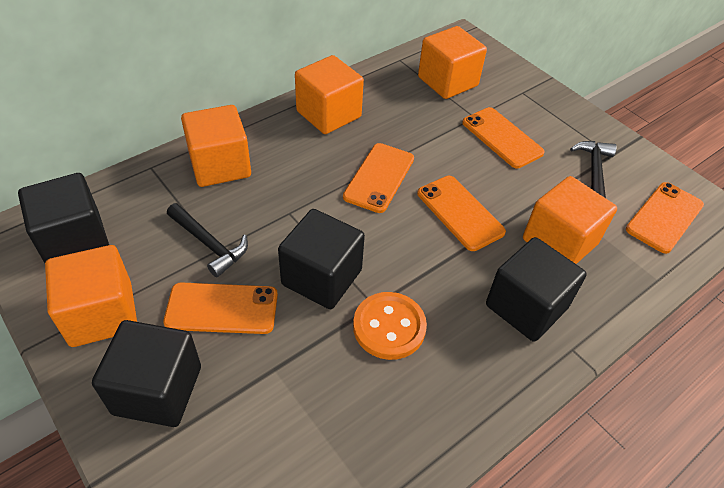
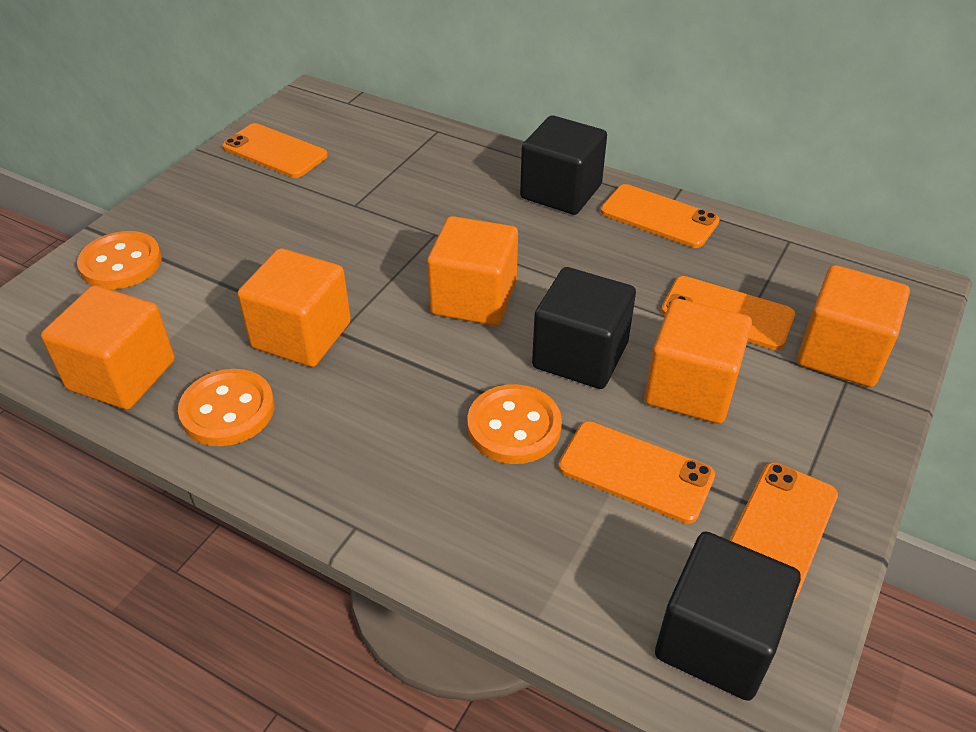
black cube: 4 -> 3
black hammer: 2 -> 0
orange button: 1 -> 3

